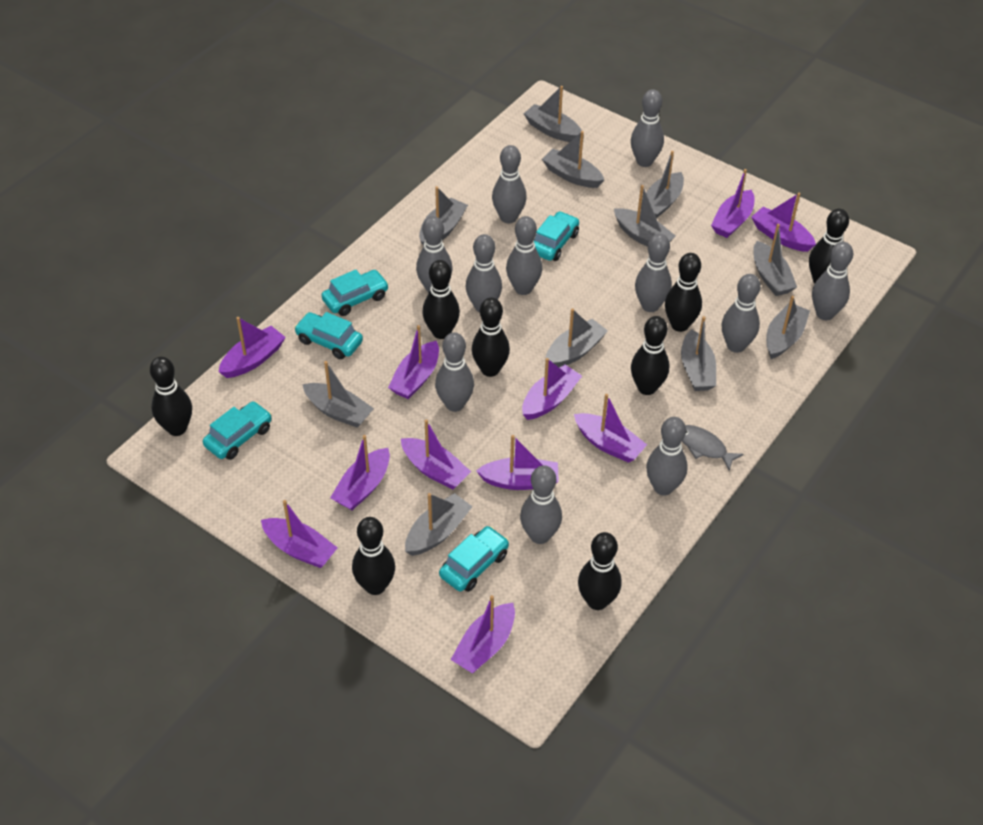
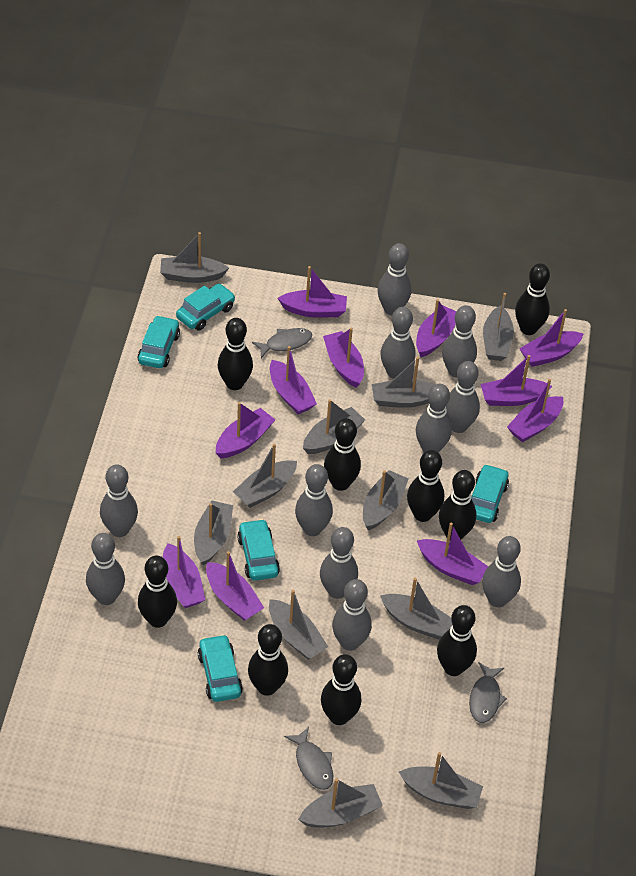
black bowling pin: 8 -> 9
grey fish: 1 -> 3

